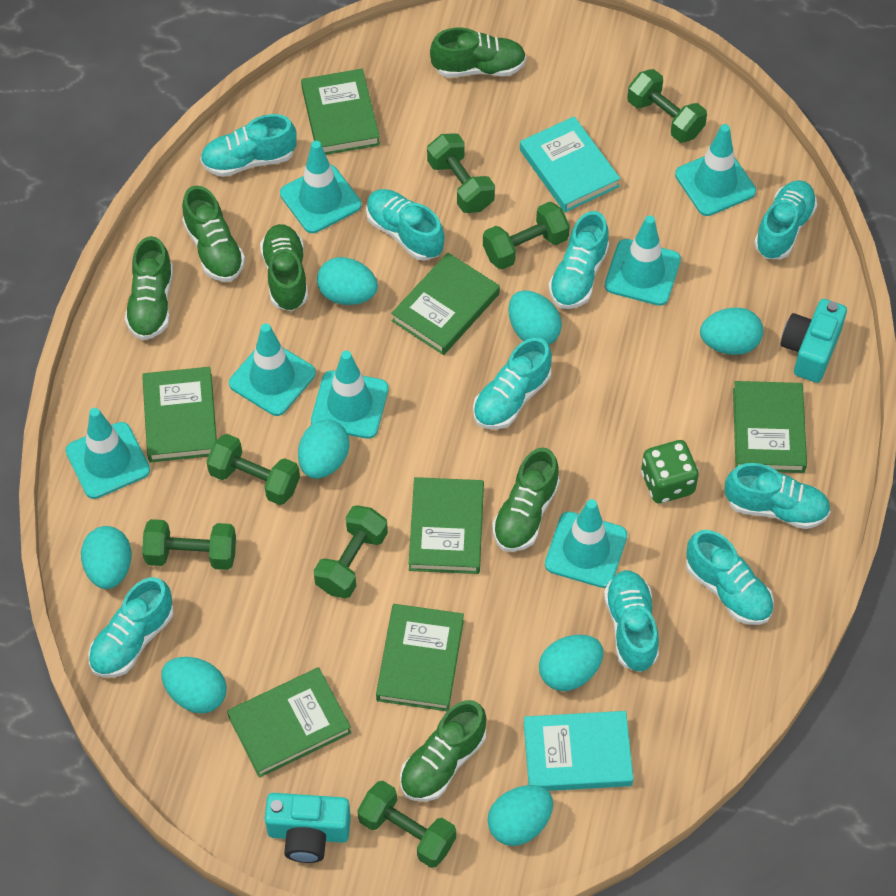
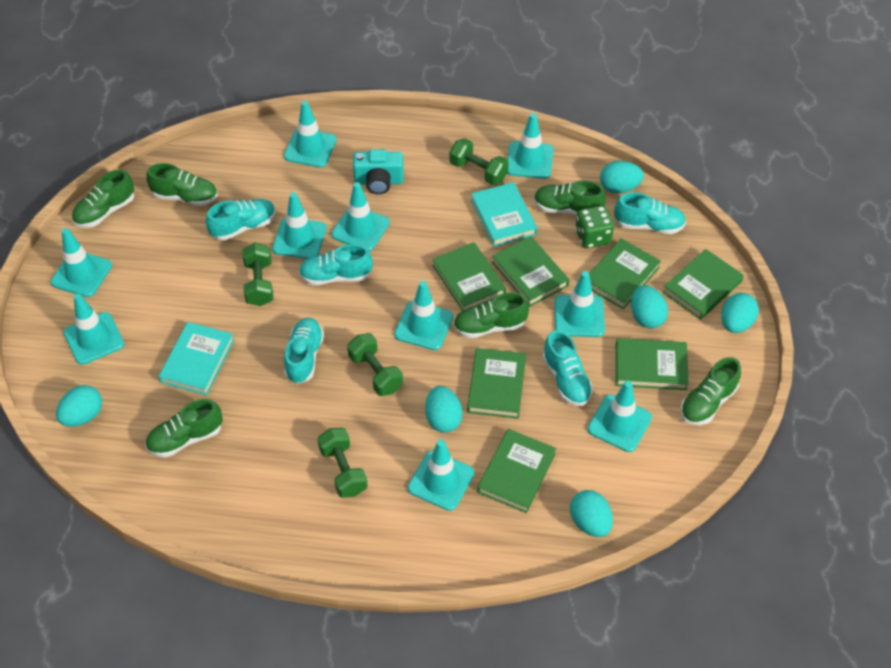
green dumbbell: 7 -> 4
turquoise camera: 2 -> 1
turquoise egg: 8 -> 6
turquoise shoe: 9 -> 5
turquoise traffic cone: 7 -> 10

